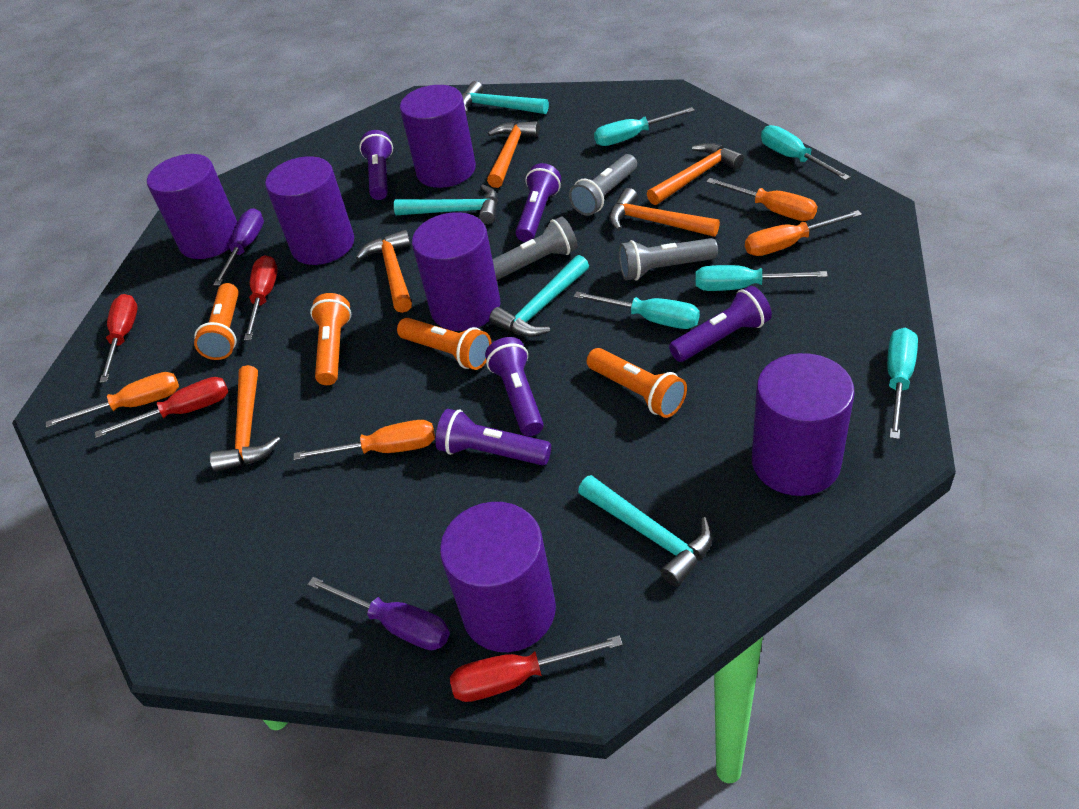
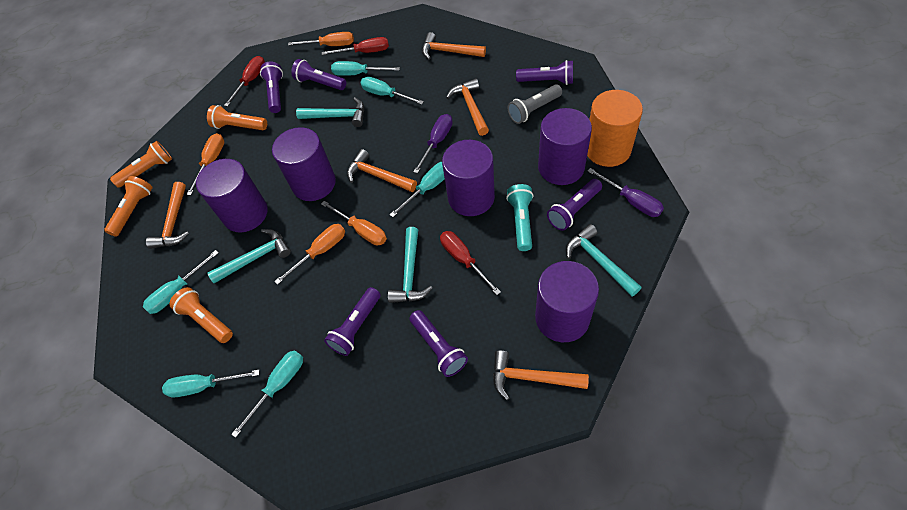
grey flashlight: 3 -> 1
orange cylinder: 0 -> 1
purple cylinder: 6 -> 5
purple flashlight: 5 -> 6
red screwdriver: 4 -> 3
turquoise flashlight: 0 -> 1
turquoise screwdriver: 5 -> 6

